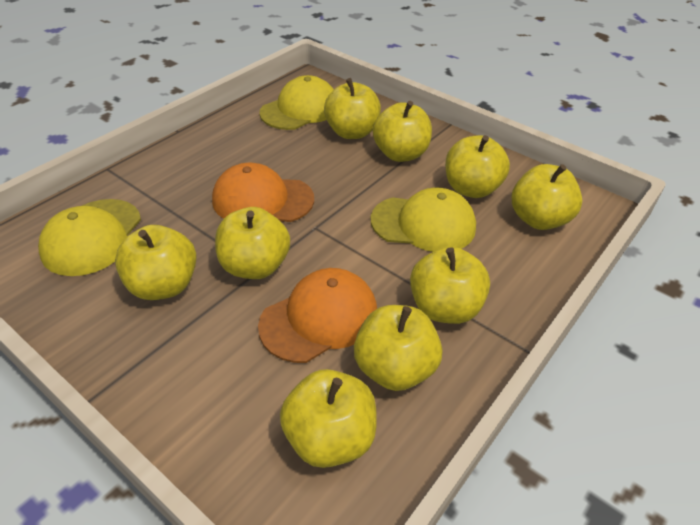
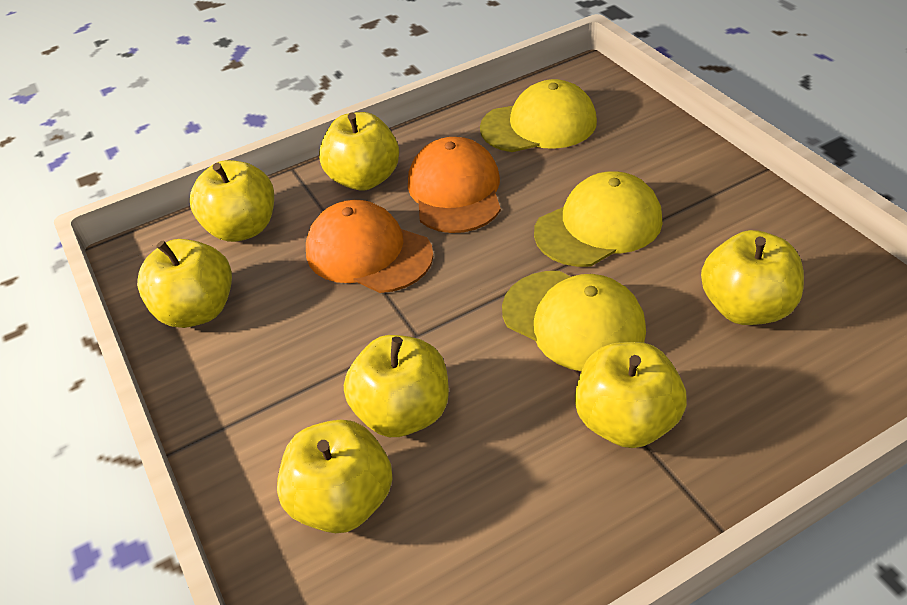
yellow apple: 9 -> 7

